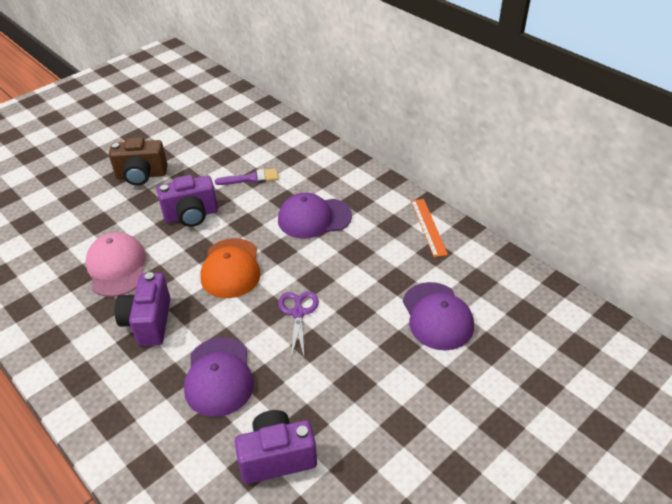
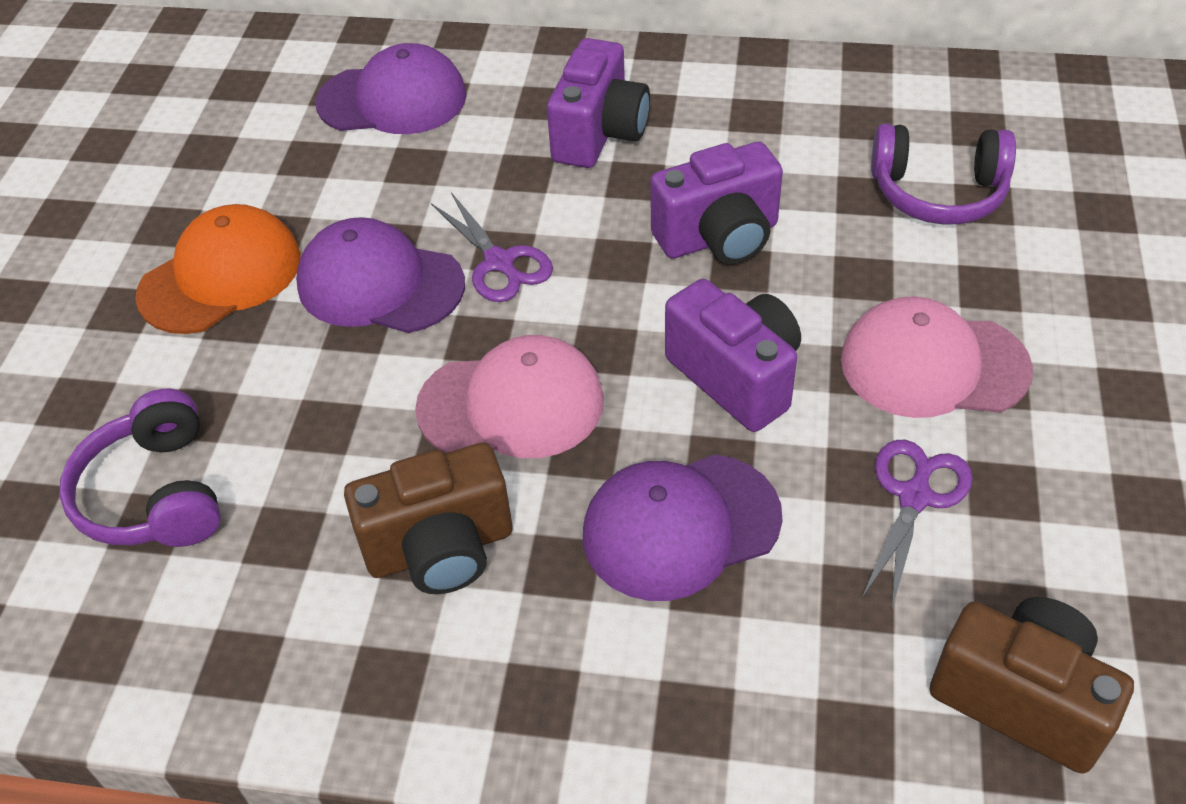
brown camera: 1 -> 2
orange ruler: 1 -> 0
pink cap: 1 -> 2
purple brush: 1 -> 0
purple headphones: 0 -> 2
purple scissors: 1 -> 2

